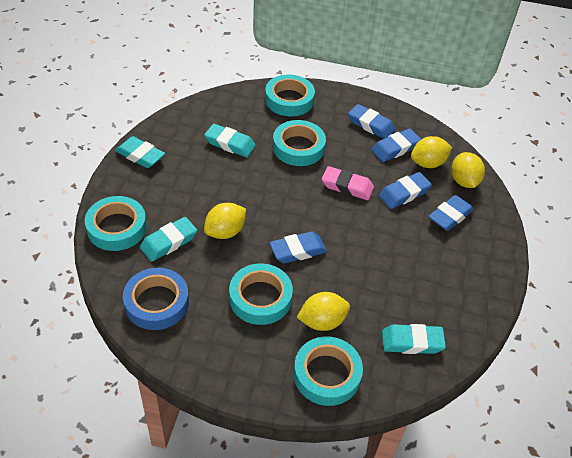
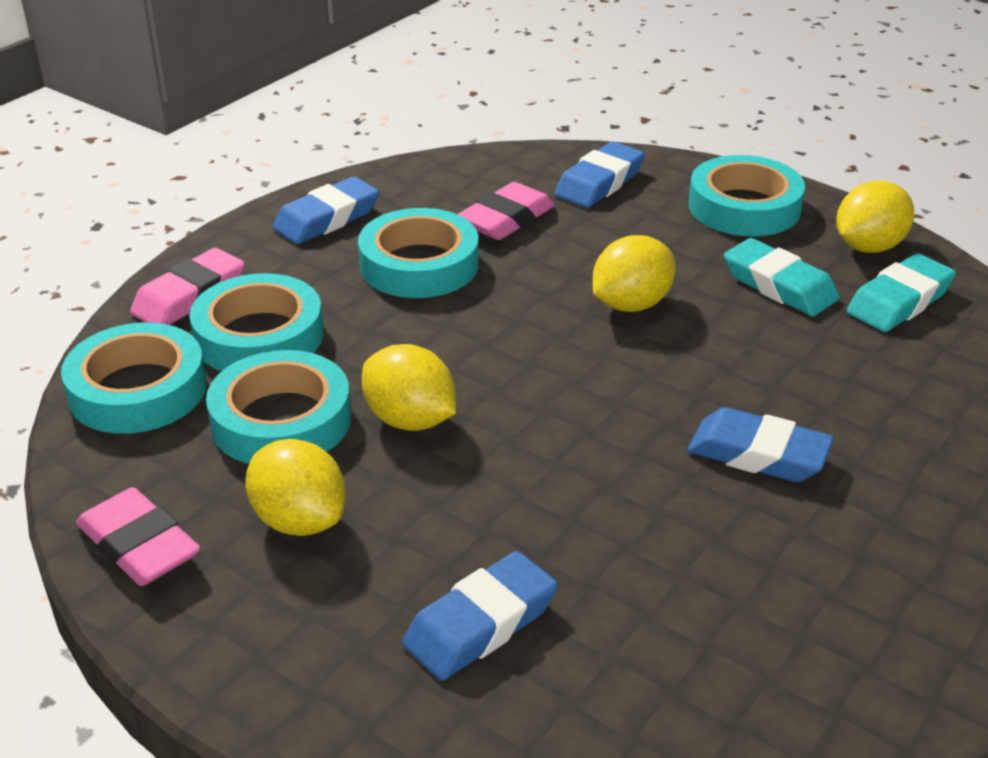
blue eraser: 5 -> 4
blue tape: 1 -> 0
pink eraser: 1 -> 3
turquoise eraser: 4 -> 2

